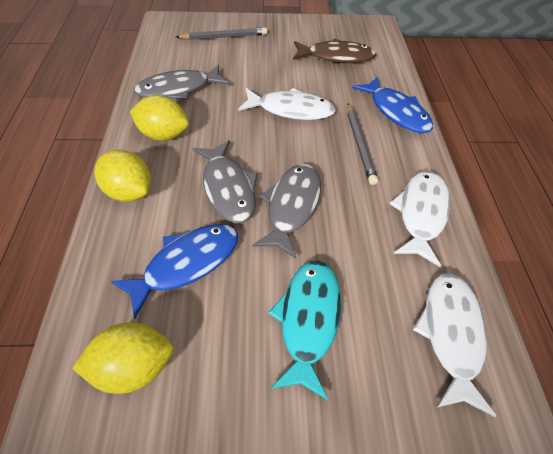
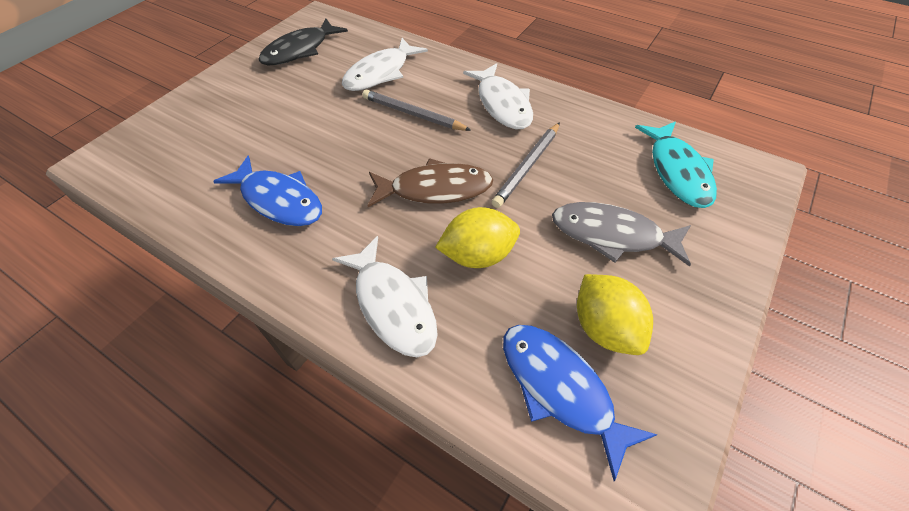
black fish: 0 -> 1
grey fish: 3 -> 1
yellow lemon: 3 -> 2

